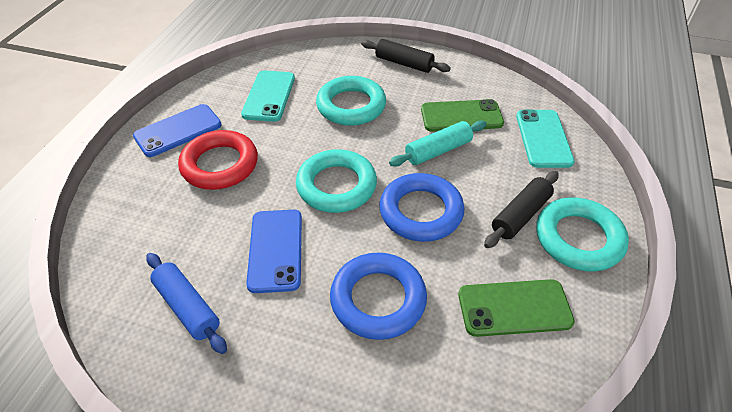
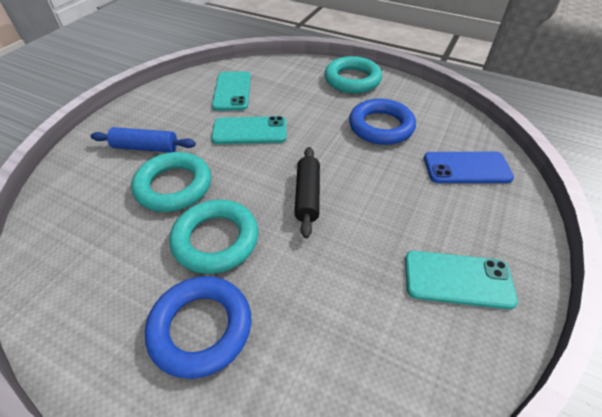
black rolling pin: 2 -> 1
blue phone: 2 -> 1
green phone: 2 -> 0
red ring: 1 -> 0
turquoise phone: 2 -> 3
turquoise rolling pin: 1 -> 0

